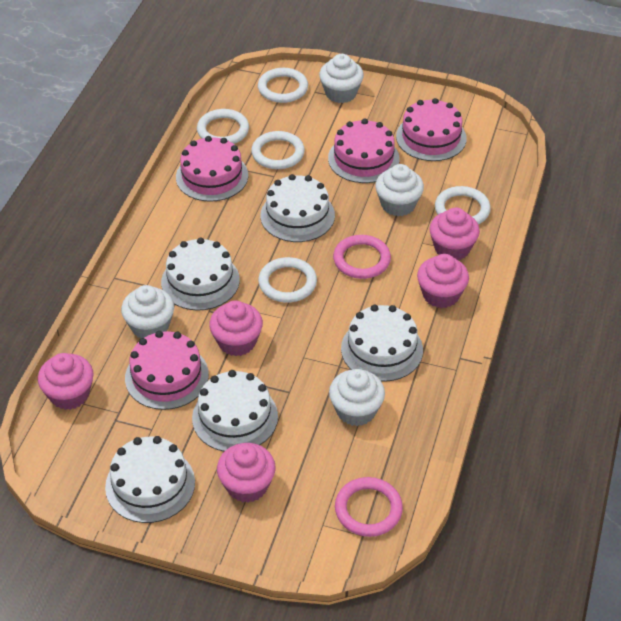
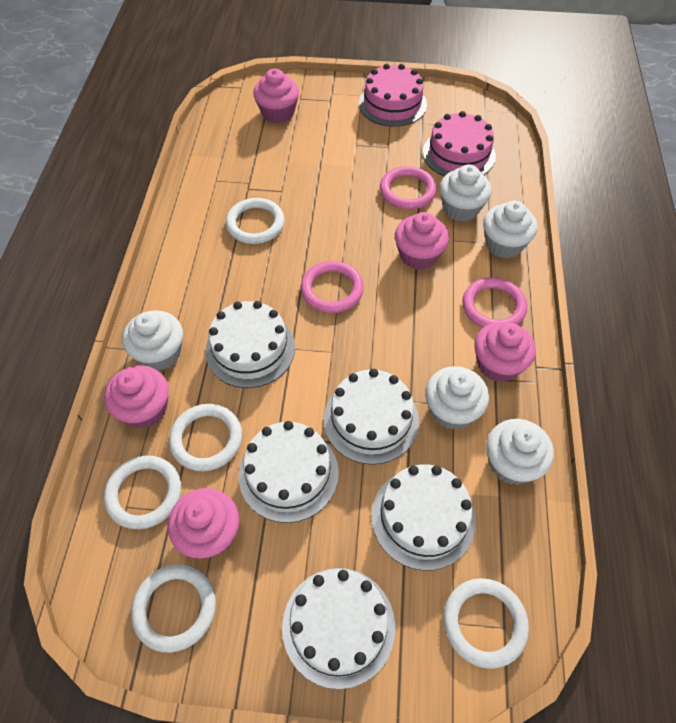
pink cake: 4 -> 2
pink ring: 2 -> 3
white cupcake: 4 -> 5

